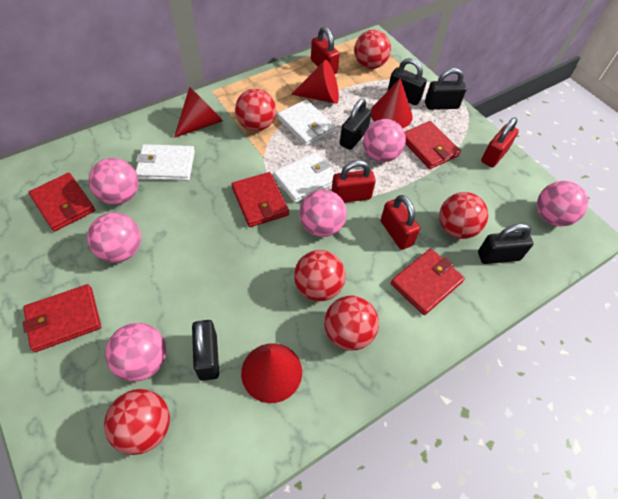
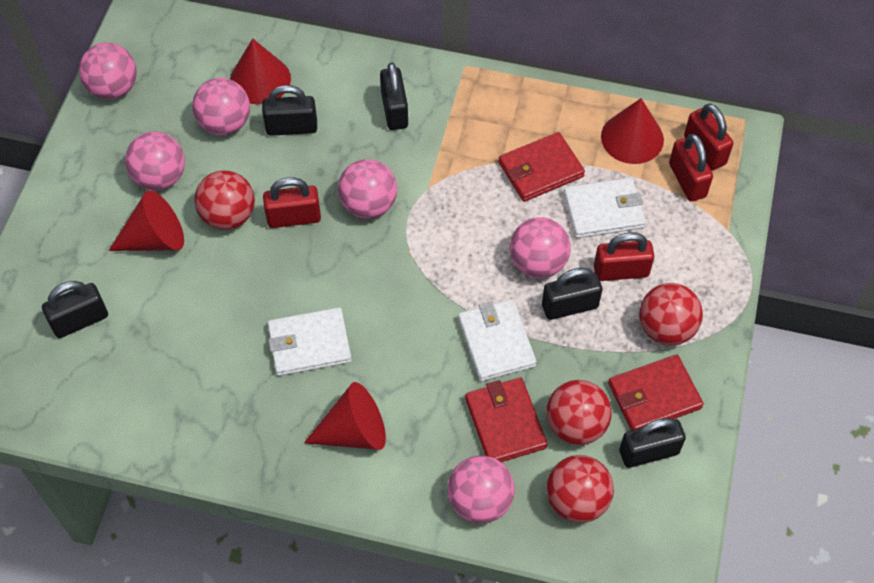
red ball: 6 -> 4
red wallet: 5 -> 3

